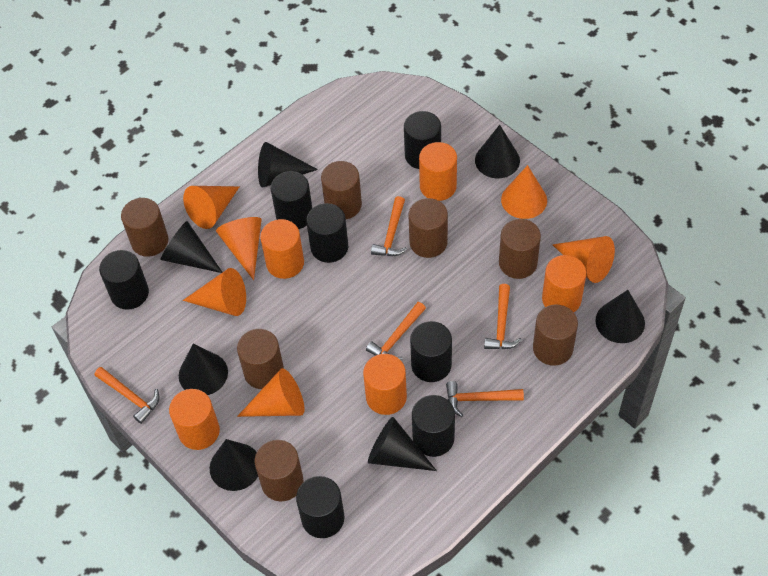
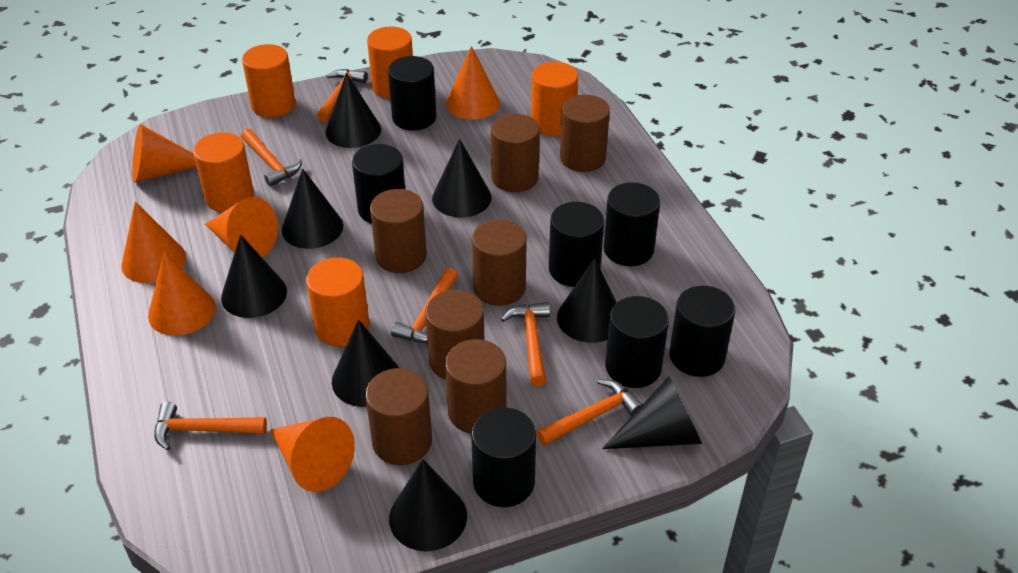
black cone: 7 -> 8
orange hammer: 5 -> 6

